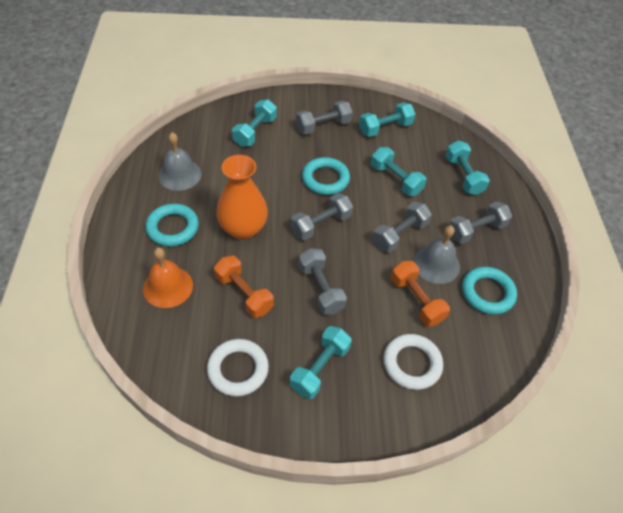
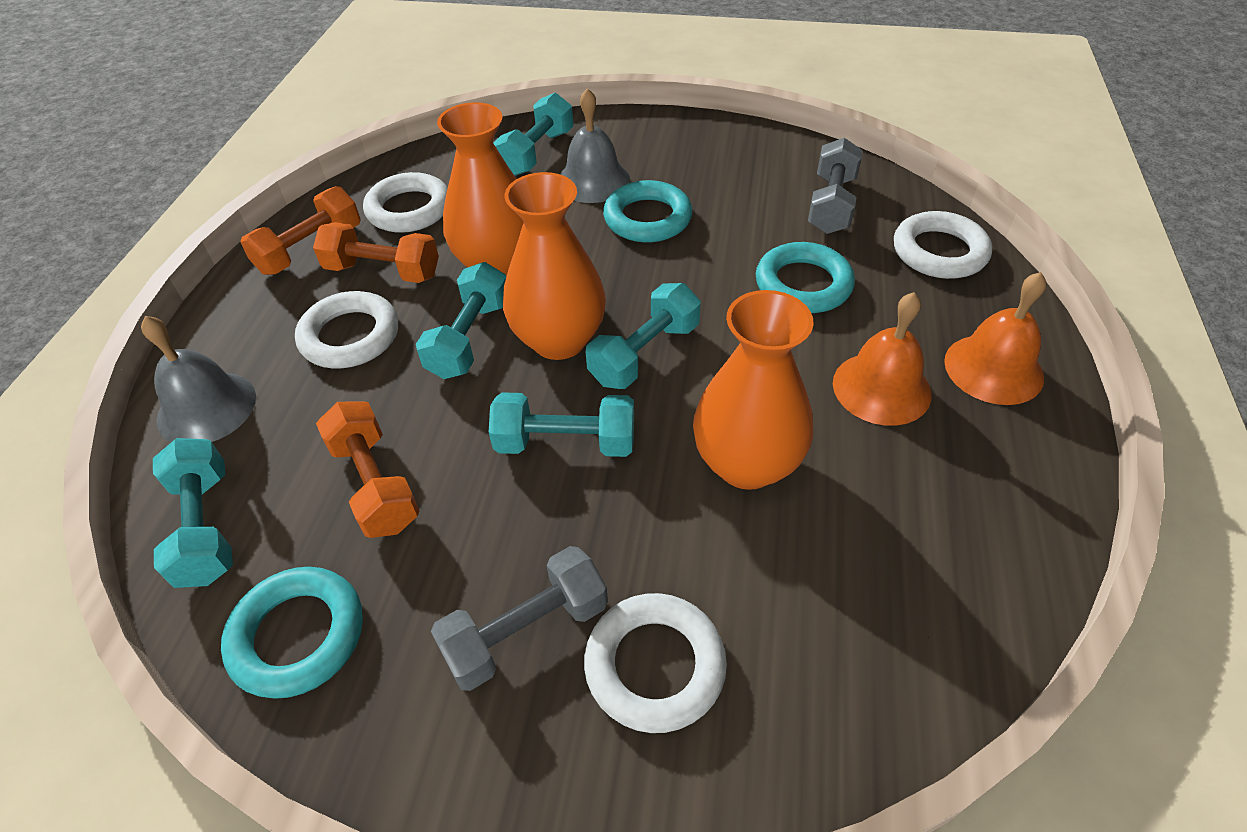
grey dumbbell: 5 -> 2
orange bell: 1 -> 2
orange dumbbell: 2 -> 3
orange vase: 1 -> 3
white ring: 2 -> 4

